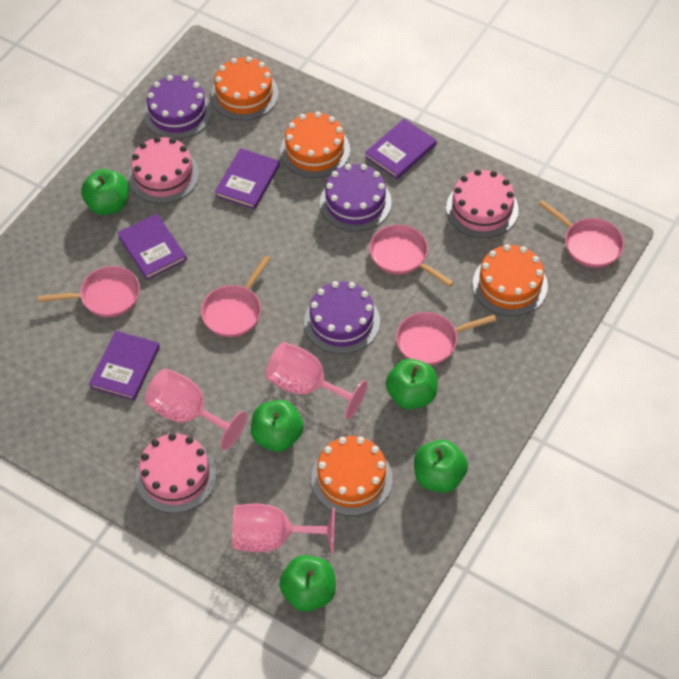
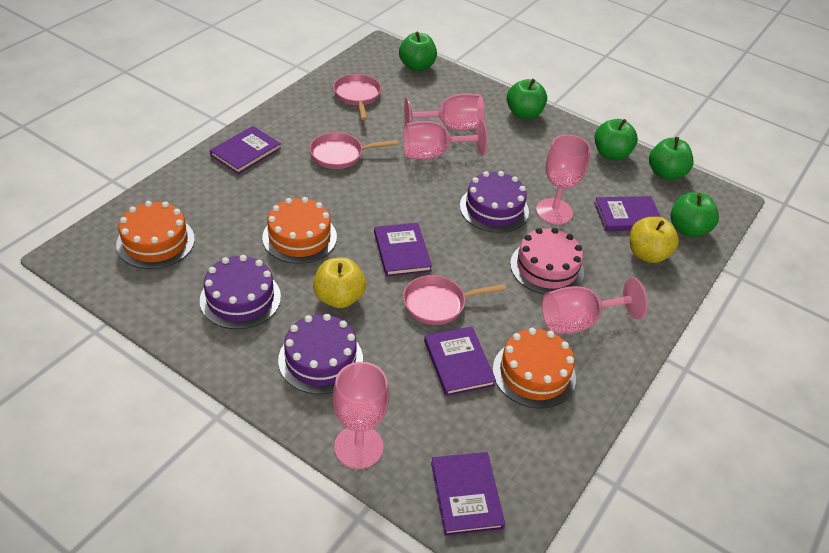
orange cake: 4 -> 3
pink cake: 3 -> 1
pink goblet: 3 -> 5
pink pan: 5 -> 3
purple book: 4 -> 5
yellow apple: 0 -> 2

